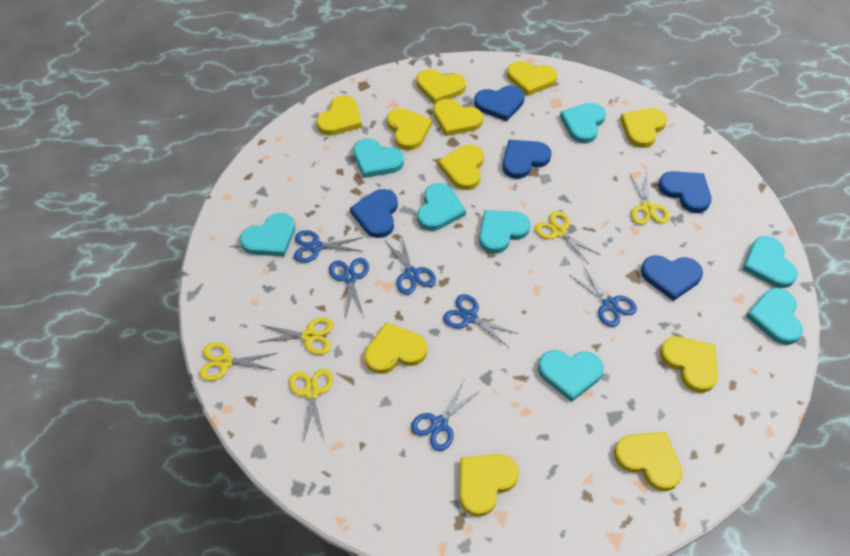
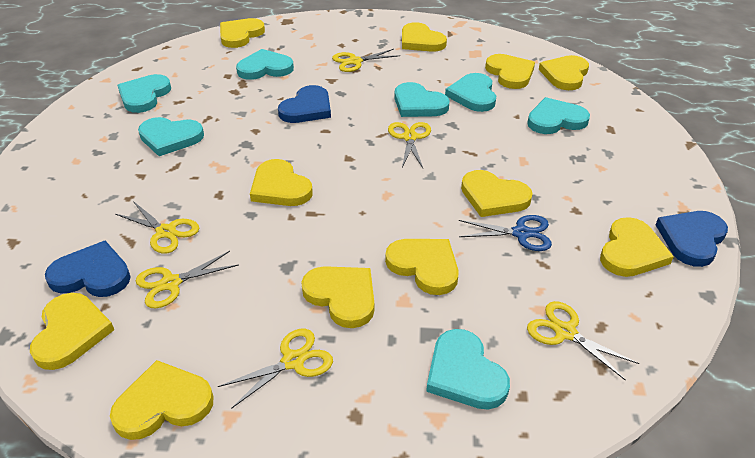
blue heart: 5 -> 3
blue scissors: 6 -> 1
turquoise heart: 8 -> 7
yellow scissors: 5 -> 6

